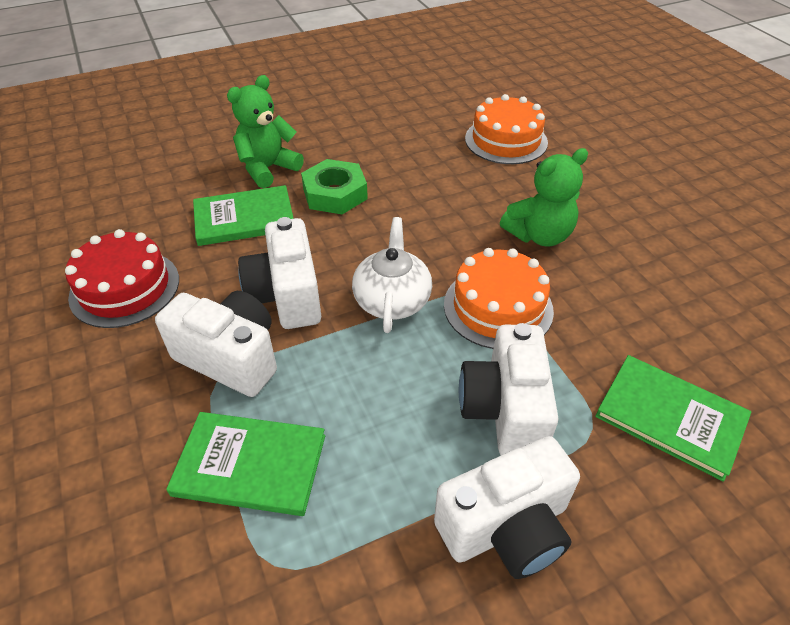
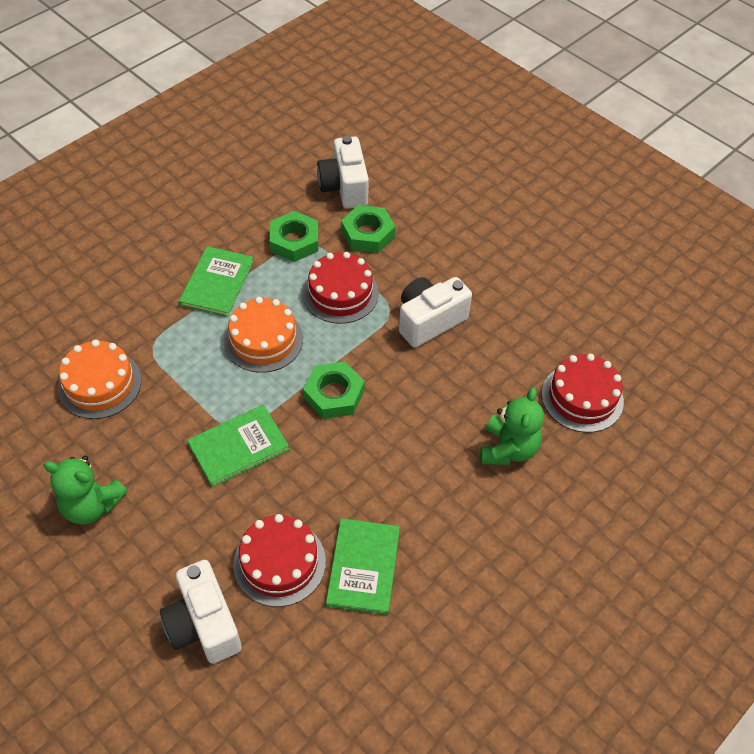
green nut: 1 -> 3
red cake: 1 -> 3
white camera: 4 -> 3
white teapot: 1 -> 0

